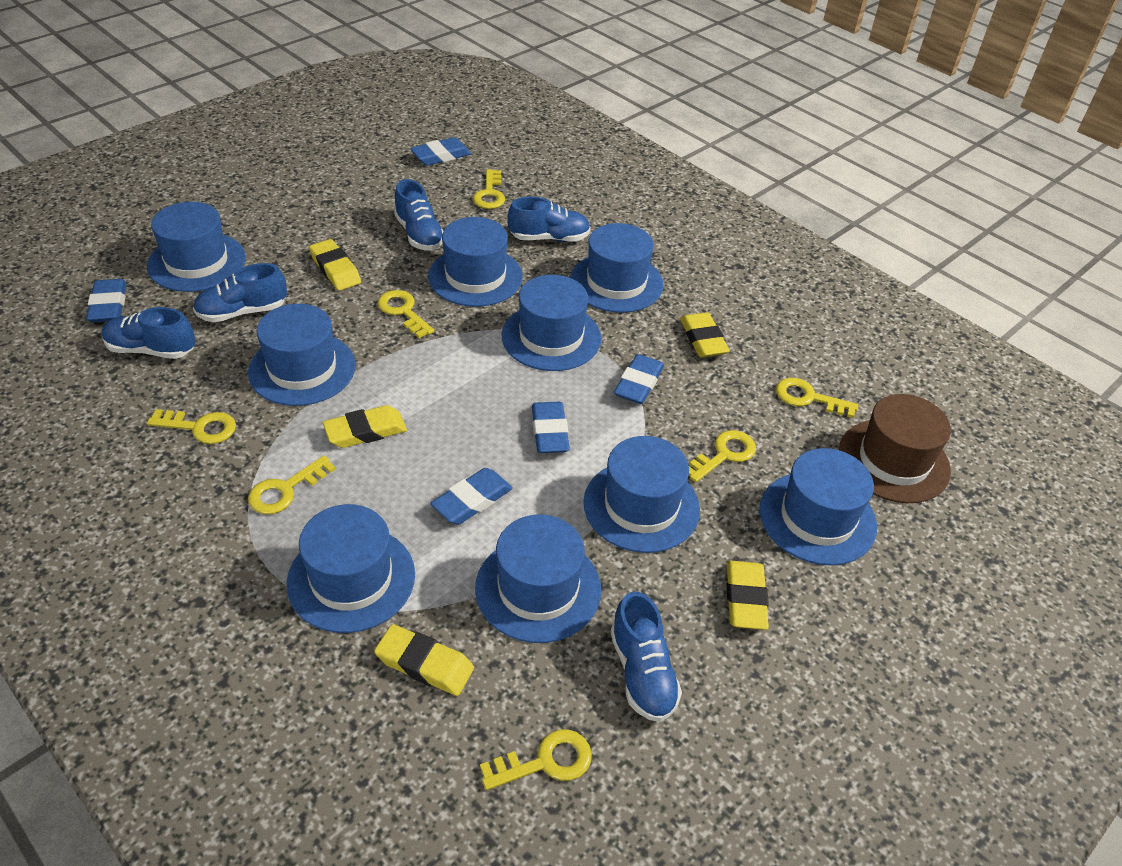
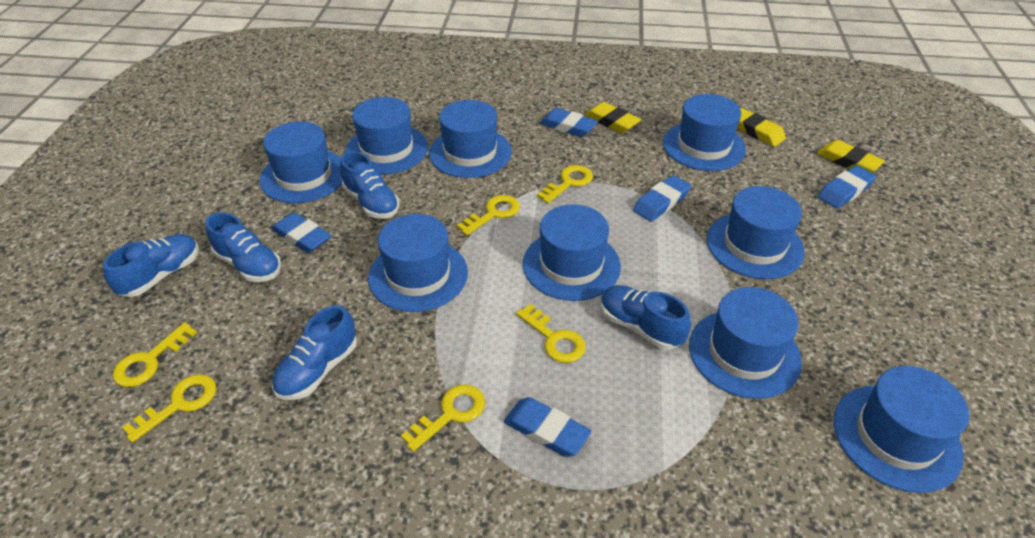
brown hat: 1 -> 0
yellow eraser: 5 -> 3
yellow key: 7 -> 6

